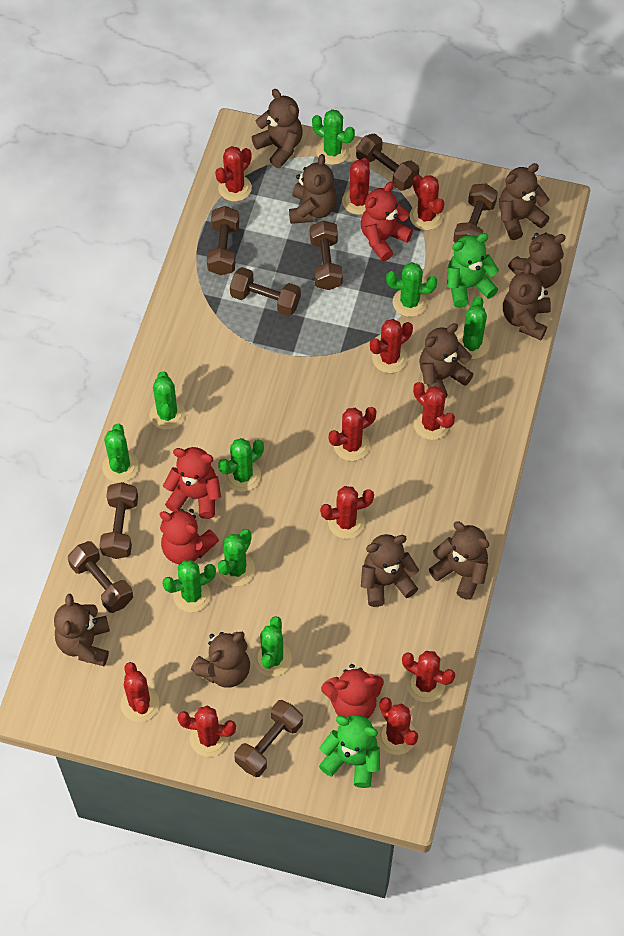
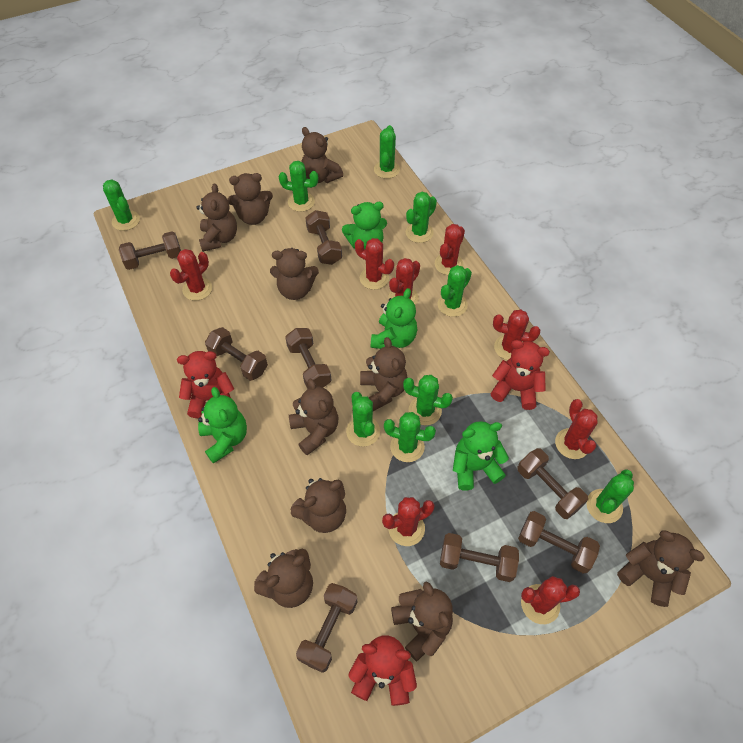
green teddy bear: 2 -> 4
red cactus: 11 -> 8
red teddy bear: 4 -> 3

